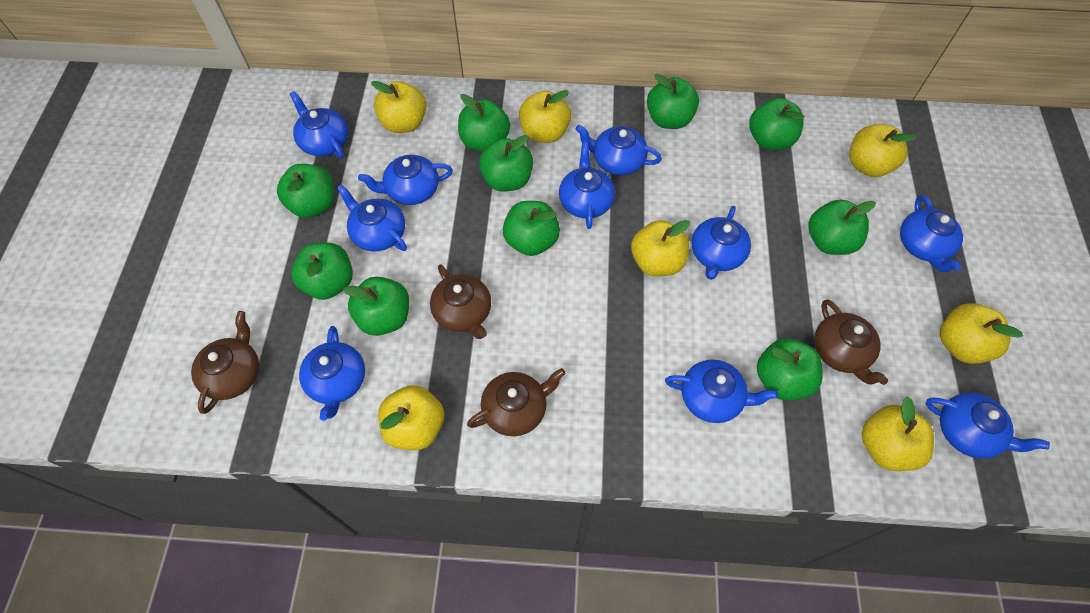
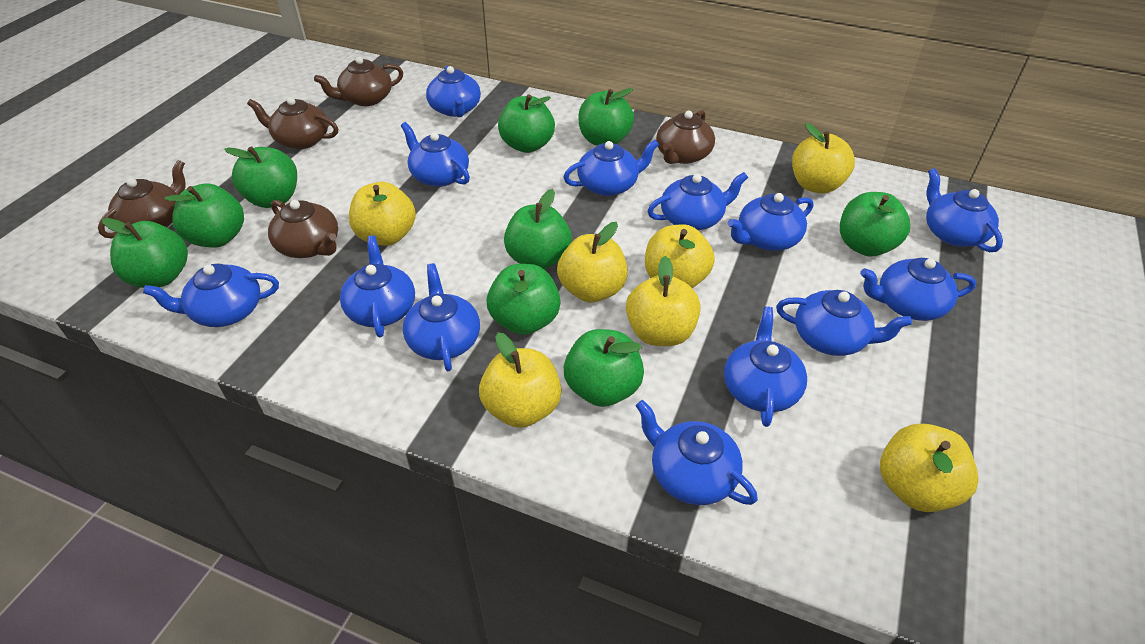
blue teapot: 10 -> 13
brown teapot: 4 -> 5
green apple: 10 -> 9

